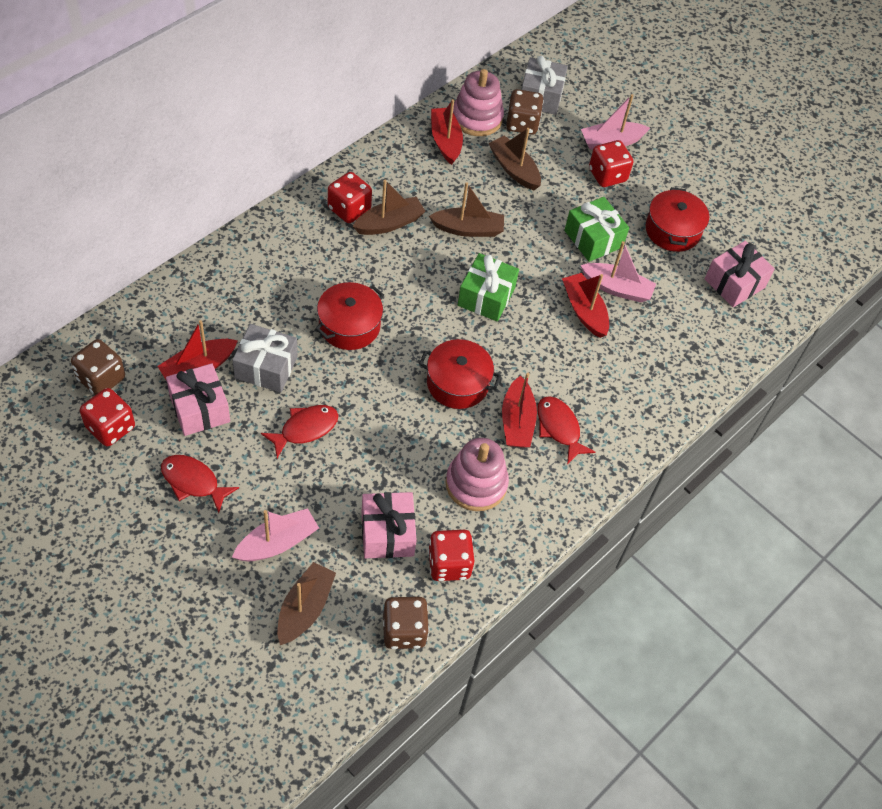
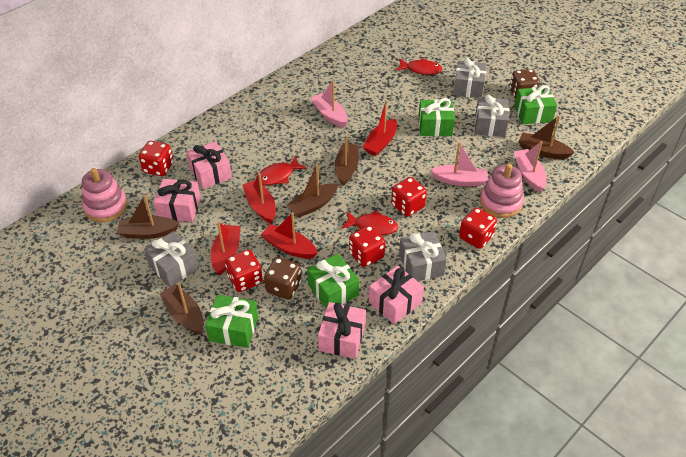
brown boat: 4 -> 5
brown dice: 3 -> 2
green gift: 2 -> 4
grey gift: 2 -> 4
pink gift: 3 -> 4
red dice: 4 -> 5
red pot: 3 -> 0

